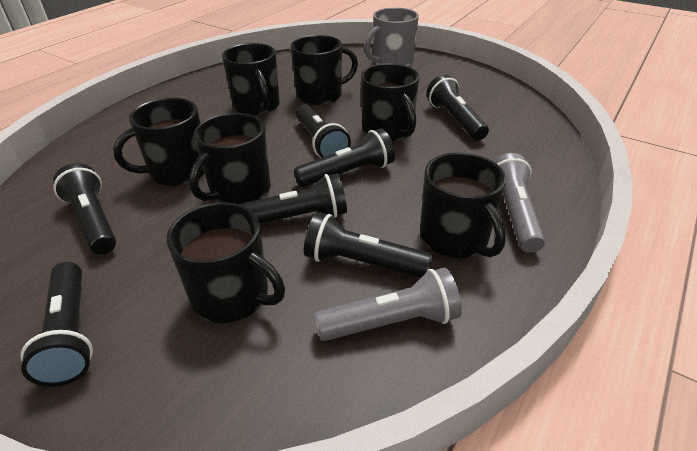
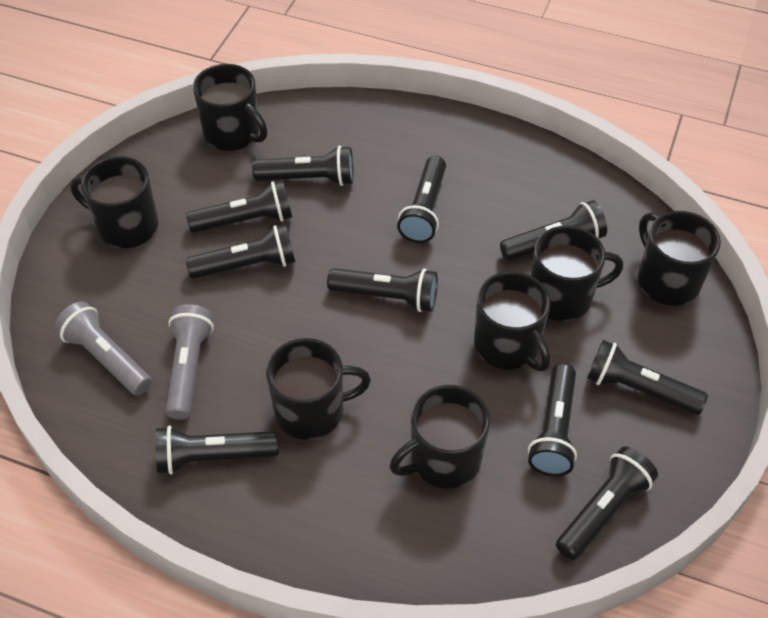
black flashlight: 7 -> 10
grey mug: 1 -> 0

